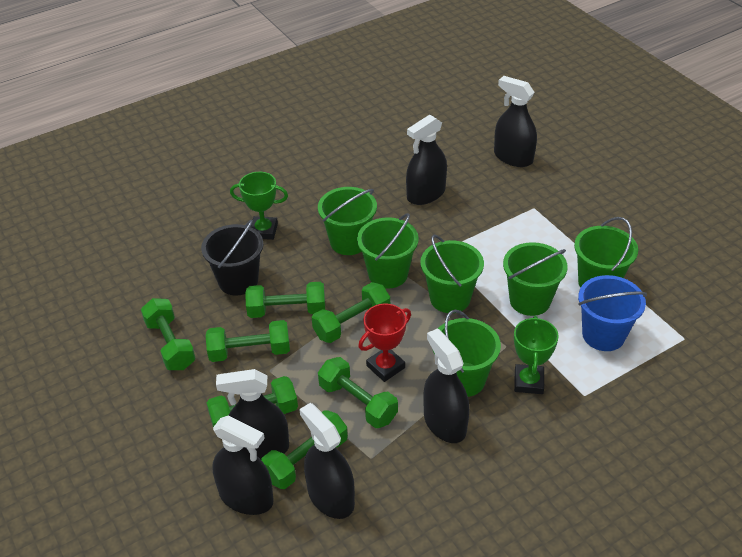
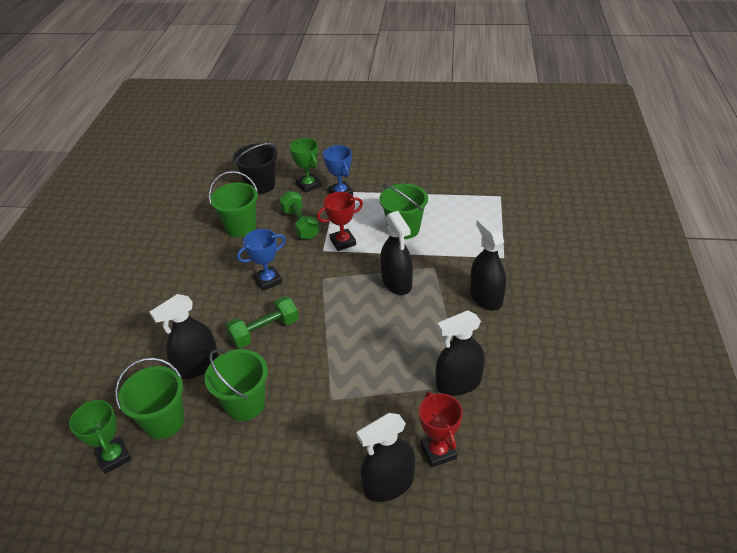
black spray bottle: 6 -> 5
blue bucket: 1 -> 0
blue trophy: 0 -> 2
green bucket: 6 -> 4
green dumbbell: 7 -> 2
red trophy: 1 -> 2

